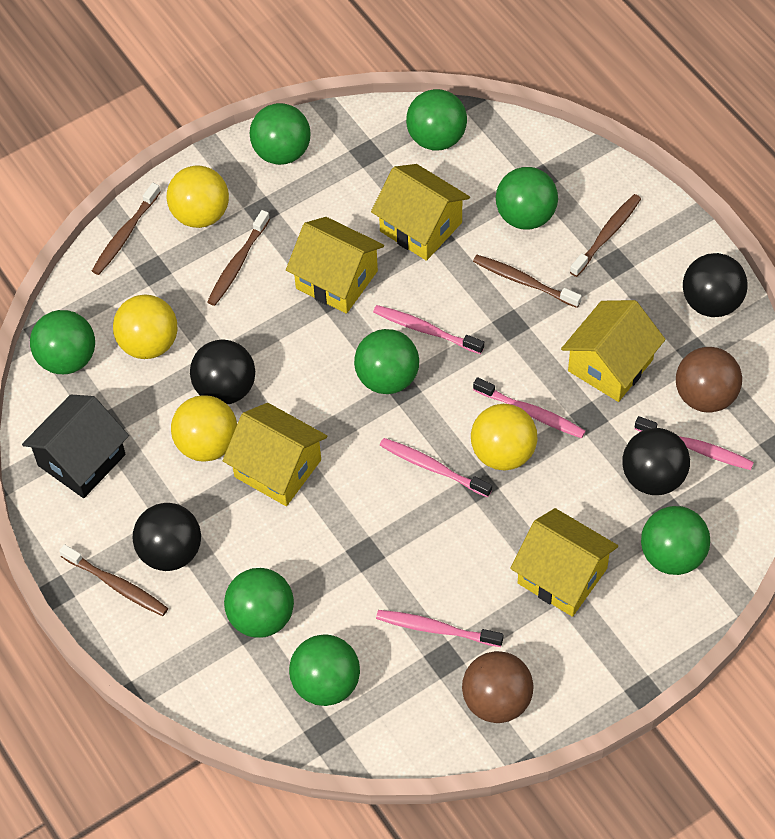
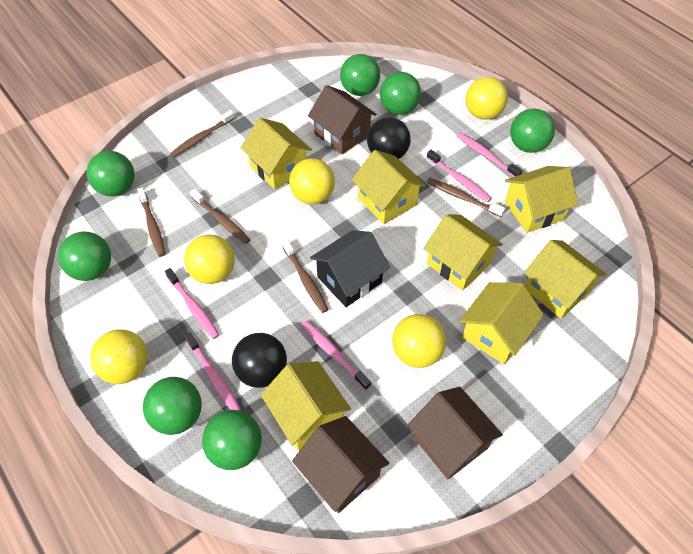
black ball: 4 -> 2
brown ball: 2 -> 0
brown house: 0 -> 3
green ball: 8 -> 7
yellow ball: 4 -> 5
yellow house: 5 -> 7

